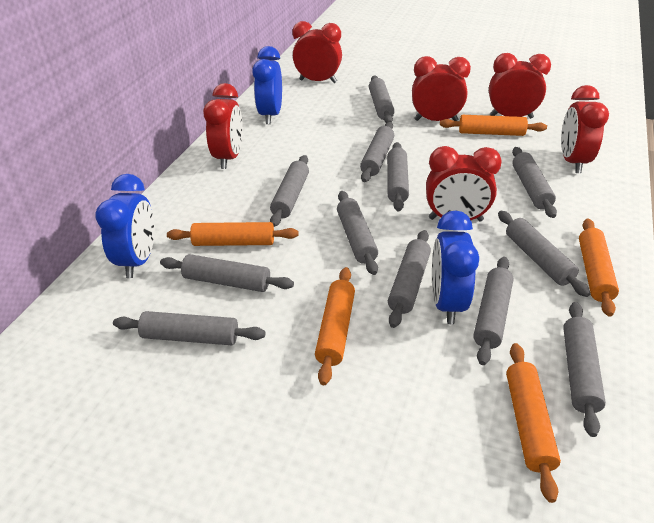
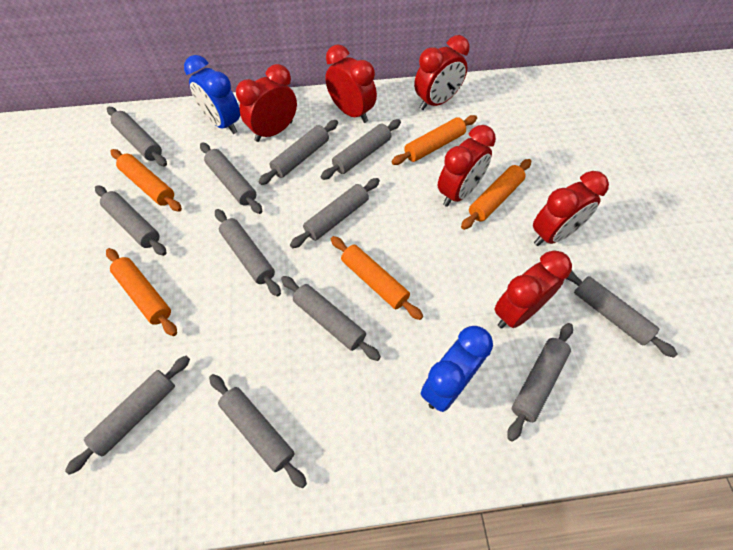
blue clock: 3 -> 2

